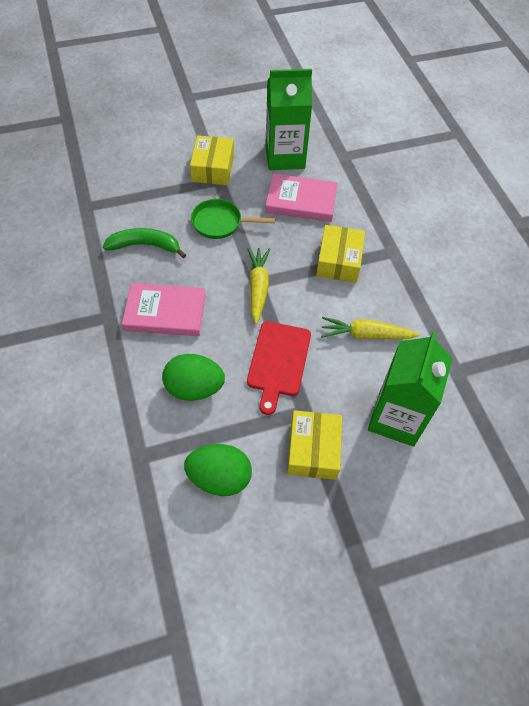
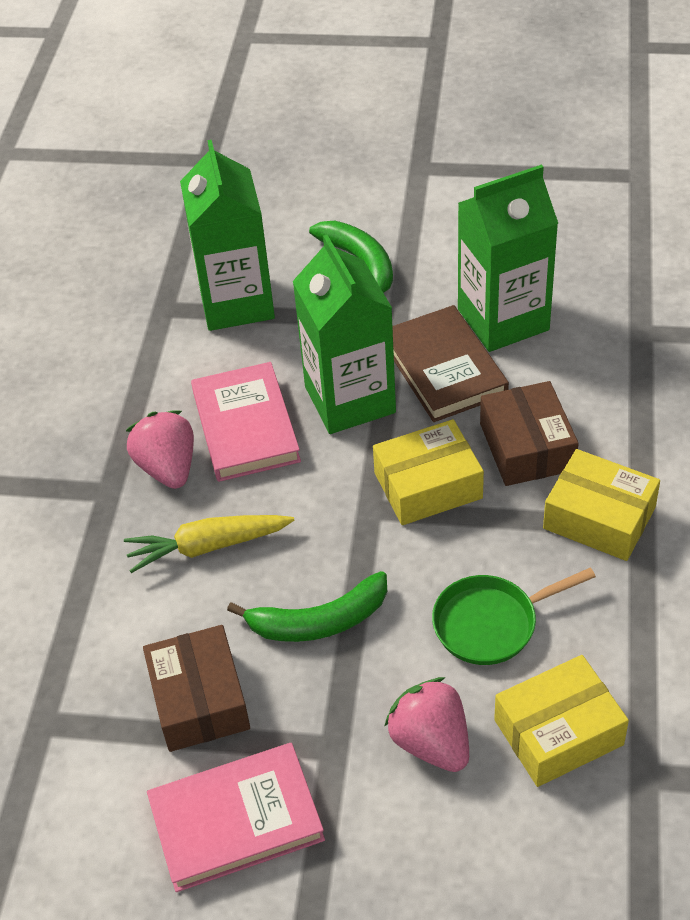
brown book: 0 -> 1
brown box: 0 -> 2
green banana: 1 -> 2
green carton: 2 -> 3
green egg: 2 -> 0
pink strawberry: 0 -> 2
red cutting board: 1 -> 0
yellow carrot: 2 -> 1

